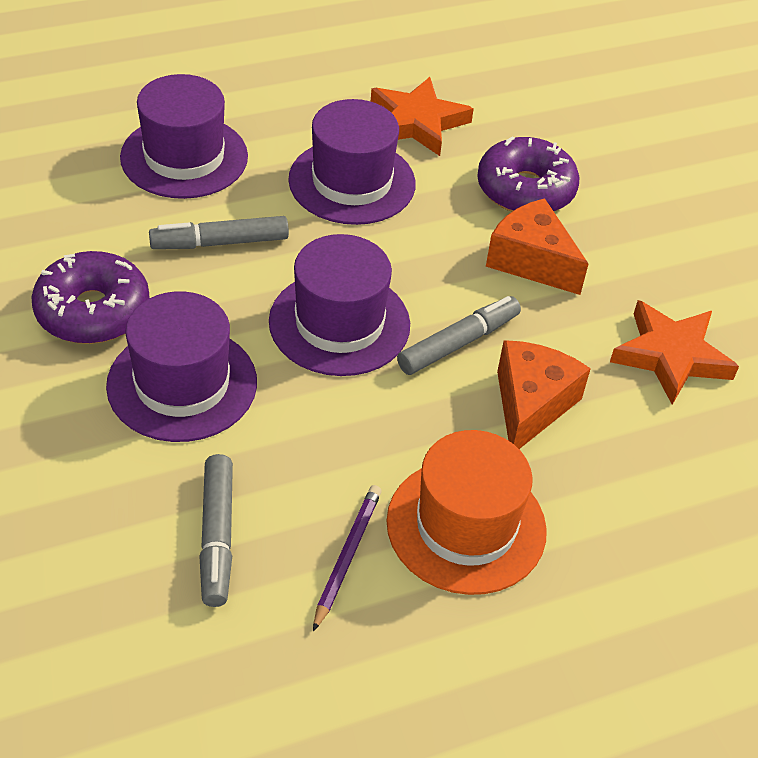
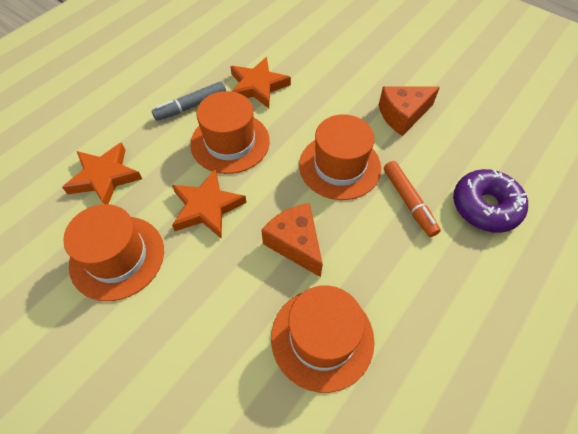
grey marker: 3 -> 1
orange hat: 1 -> 4
orange marker: 0 -> 1
orange star: 2 -> 3
purple donut: 2 -> 1
purple hat: 4 -> 0
purple pencil: 1 -> 0

